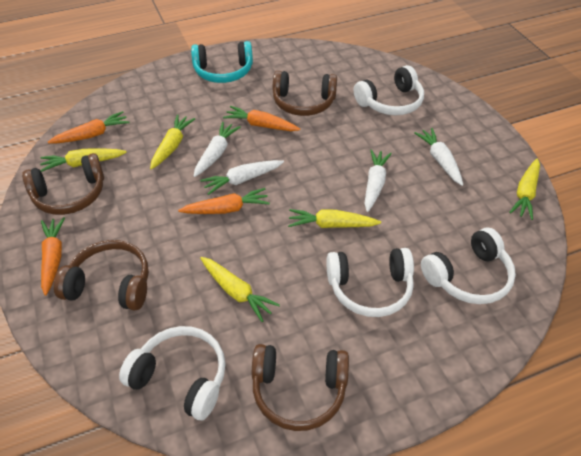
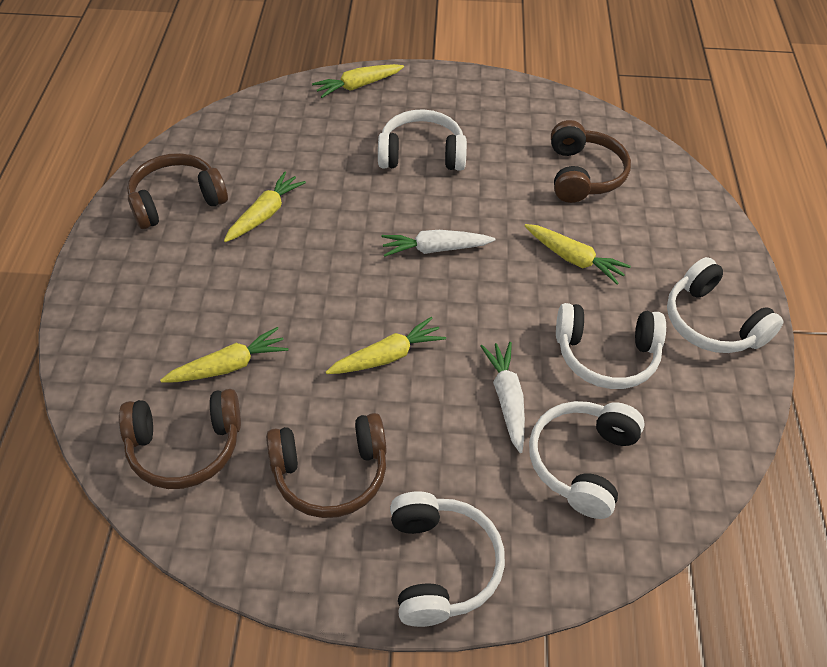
orange carrot: 4 -> 0
turquoise headphones: 1 -> 0
white carrot: 4 -> 2
white headphones: 4 -> 5

